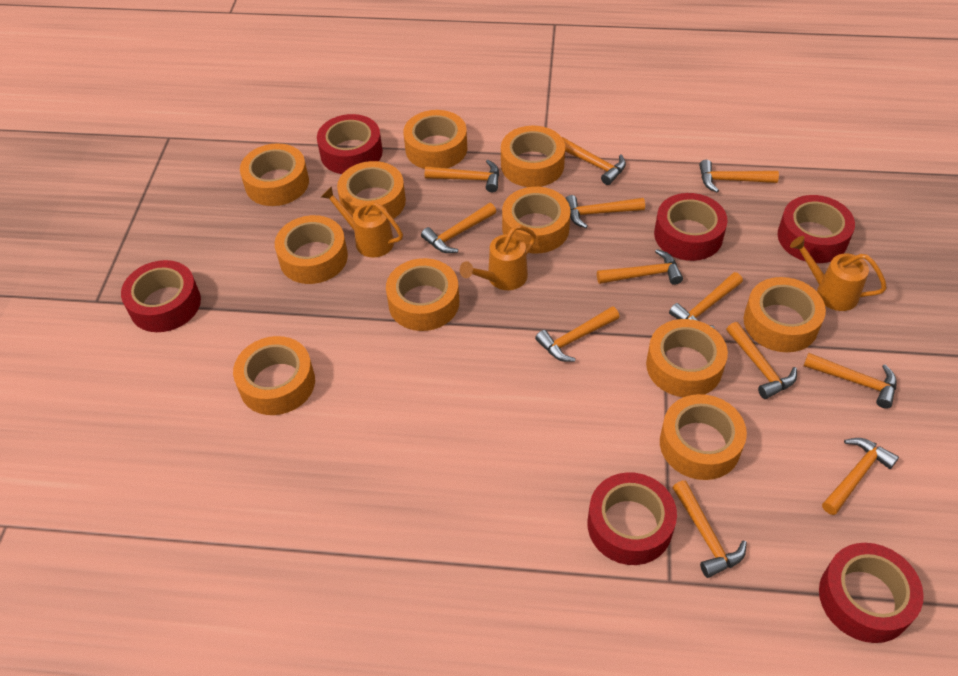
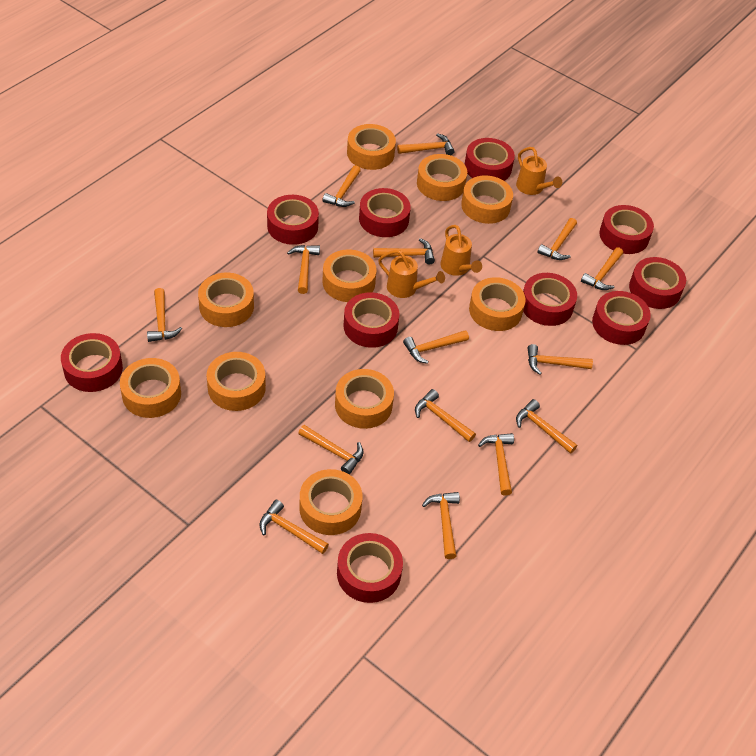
orange hammer: 12 -> 15
orange tape: 11 -> 10
red tape: 6 -> 10

